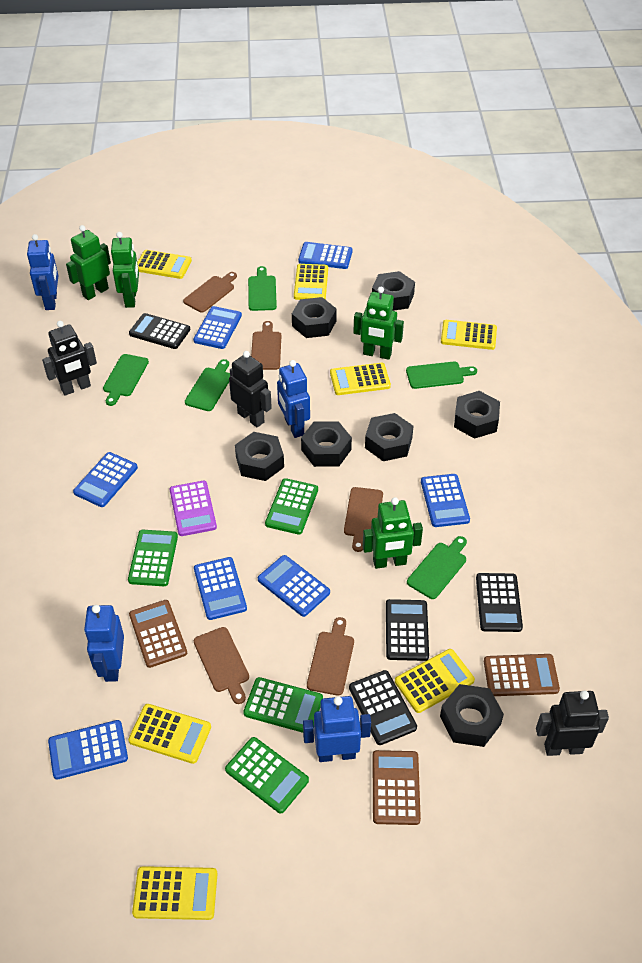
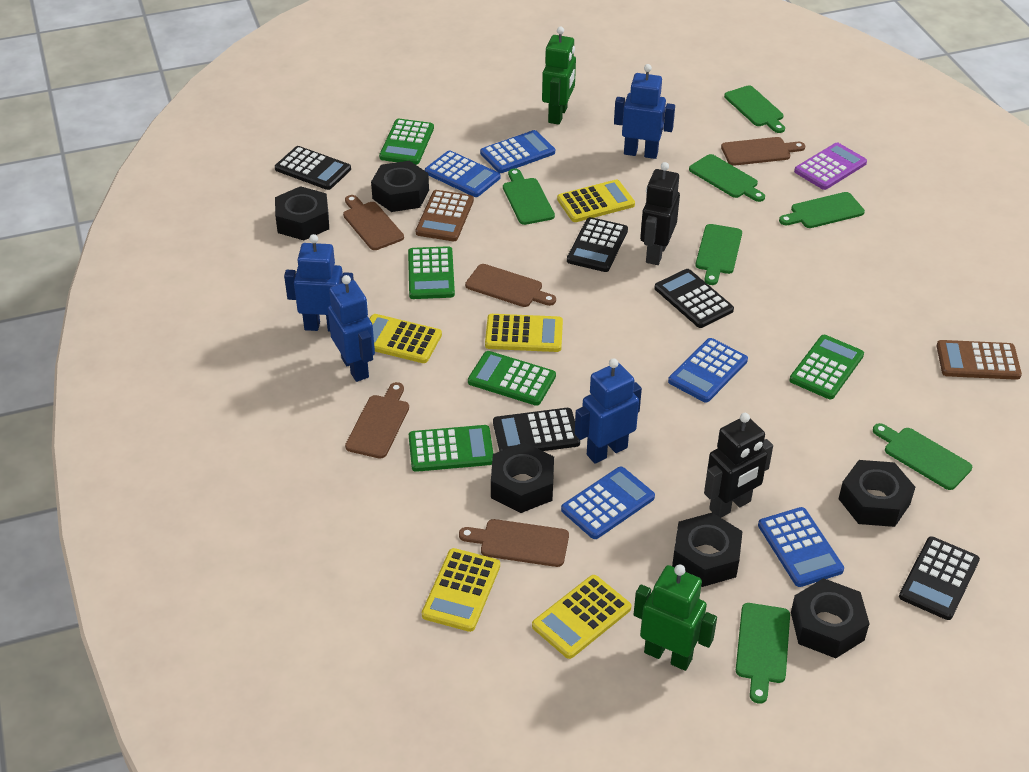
black calculator: 4 -> 5
black nut: 7 -> 6
black robot: 3 -> 2
blue calculator: 7 -> 5
brown calculator: 3 -> 2
green calculator: 4 -> 5
green cutting board: 5 -> 7
green robot: 4 -> 2
yellow calculator: 7 -> 5

